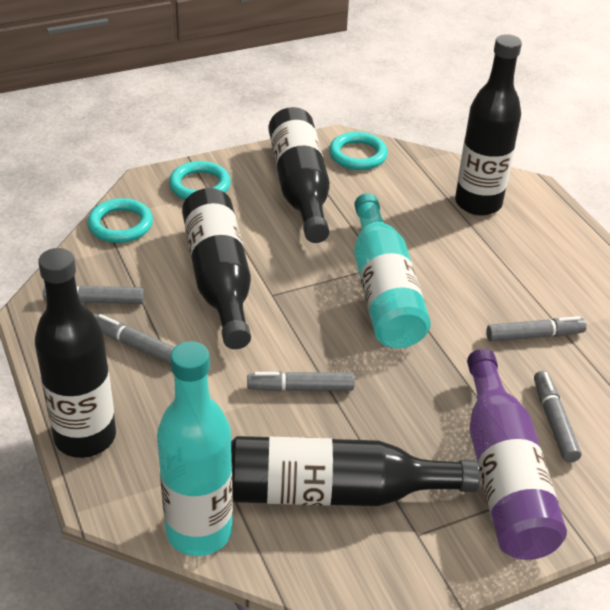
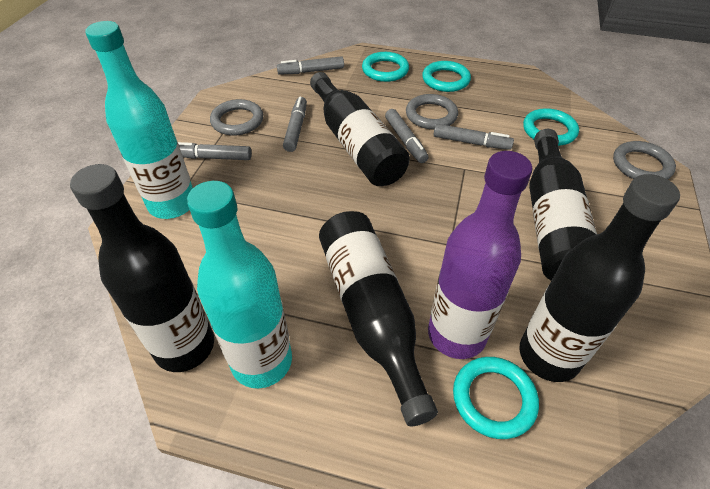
grey ring: 0 -> 3
turquoise ring: 3 -> 4

